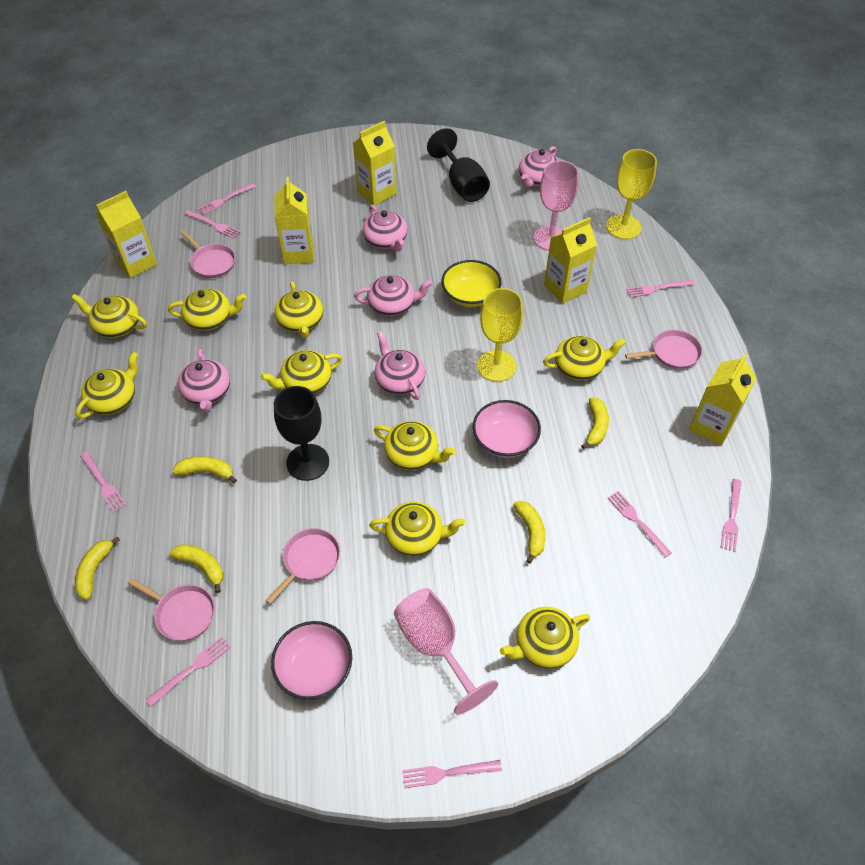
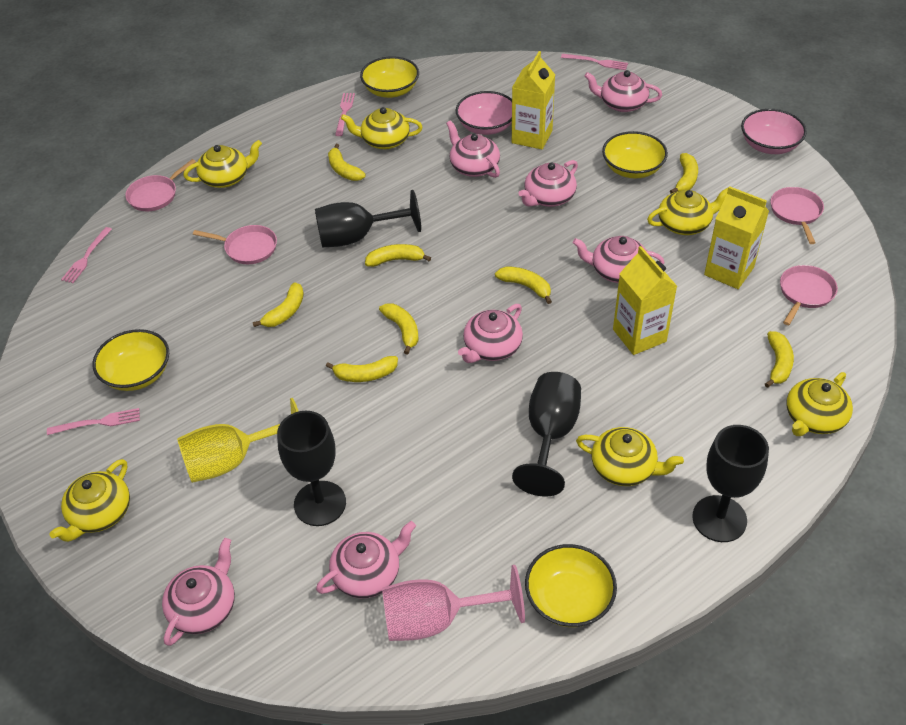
black goblet: 2 -> 4
pink fork: 8 -> 4
pink goblet: 2 -> 1
pink teapot: 5 -> 7
yellow banana: 5 -> 8
yellow bowl: 1 -> 4
yellow carton: 5 -> 3
yellow goblet: 2 -> 1
yellow teapot: 9 -> 6

